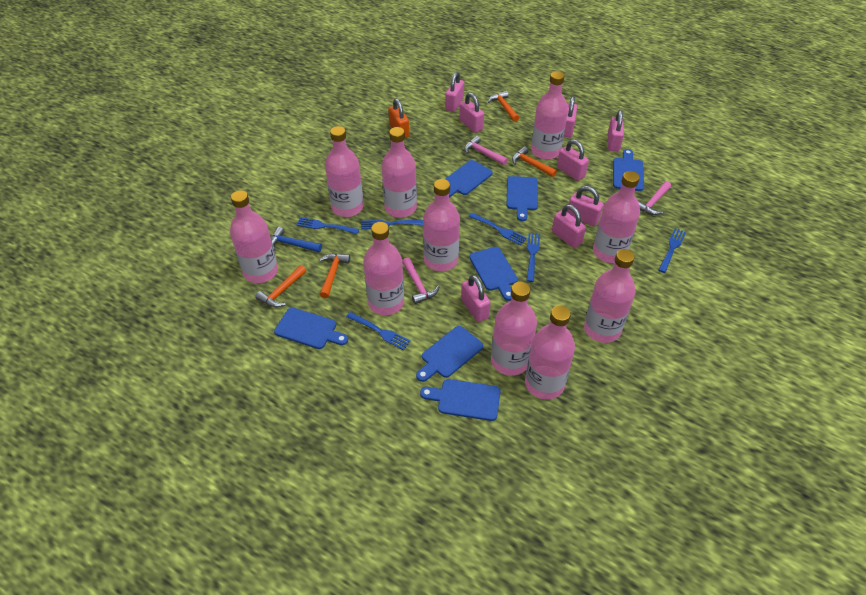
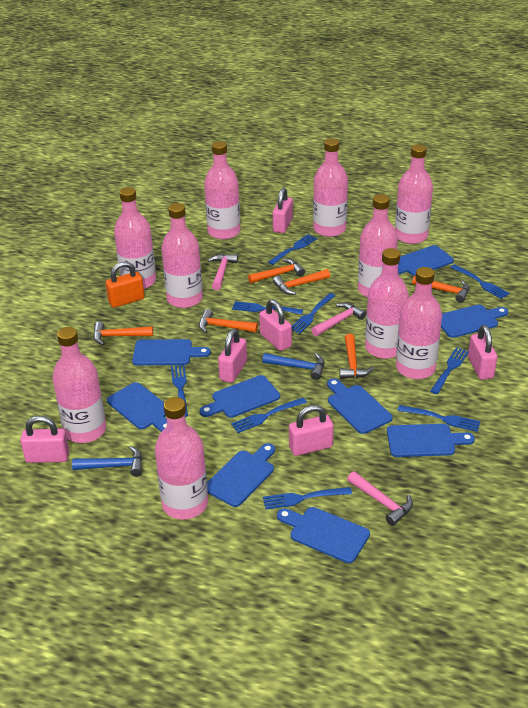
blue cutting board: 7 -> 9
blue fork: 6 -> 9
blue hammer: 1 -> 2
orange hammer: 4 -> 6
pink padlock: 8 -> 6

